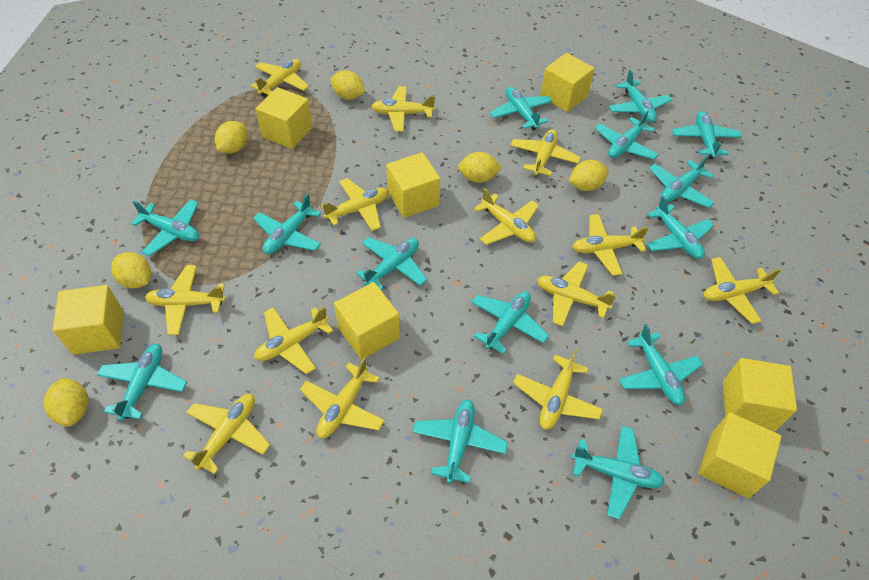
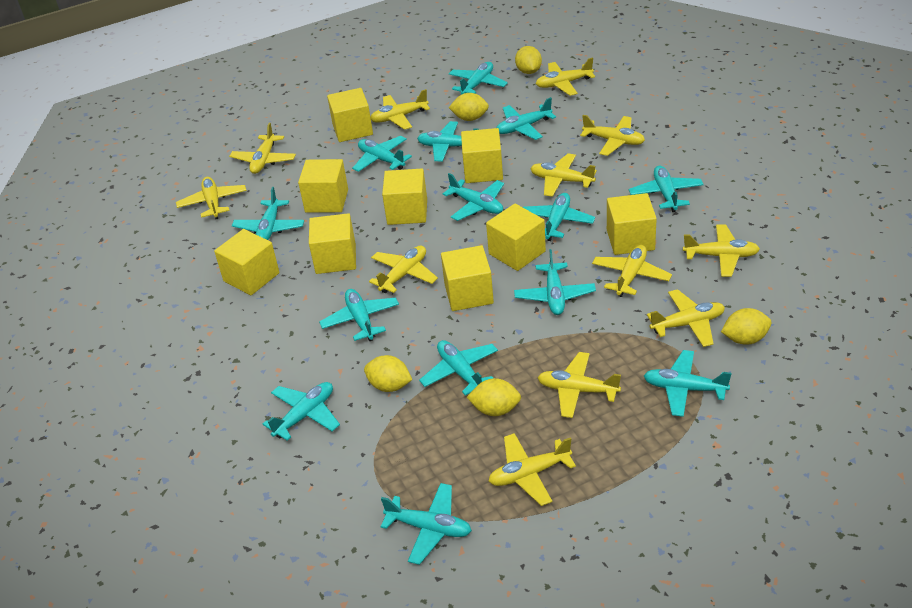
yellow cube: 7 -> 9
yellow lemon: 6 -> 5
yellow plane: 13 -> 12

